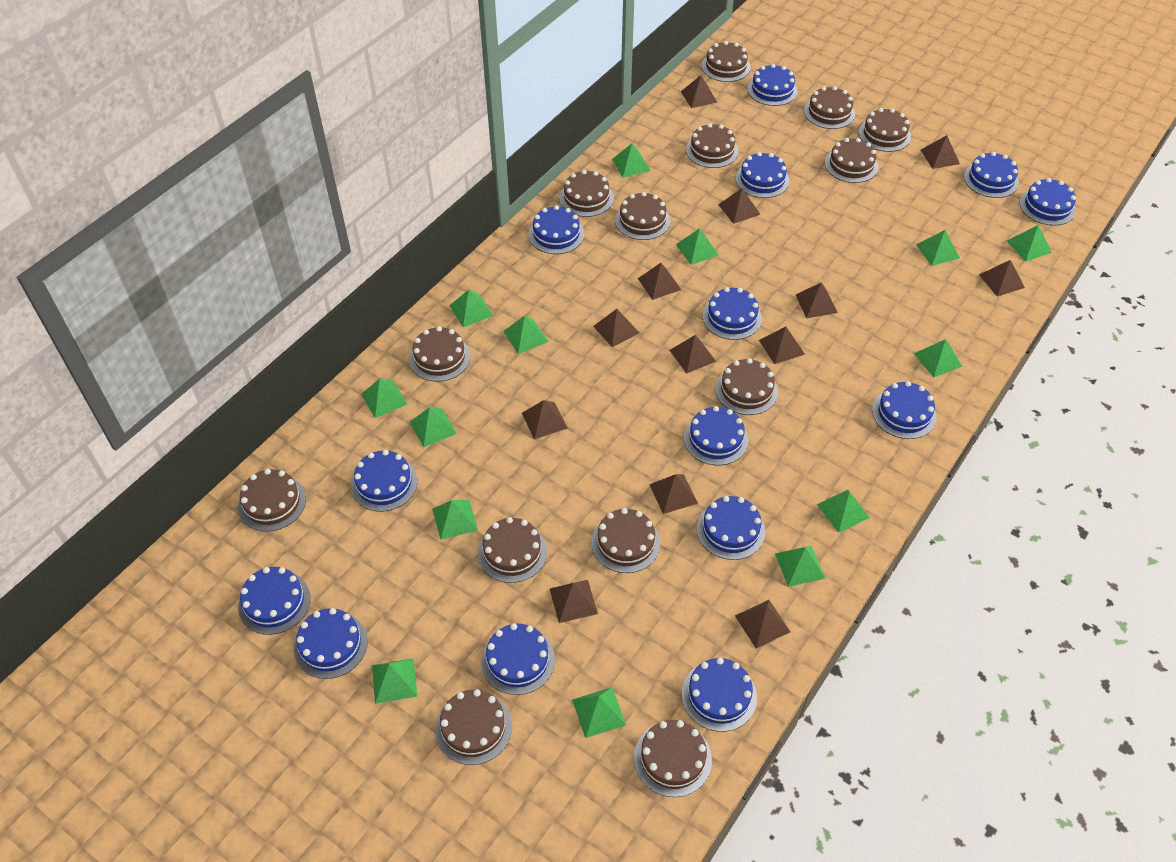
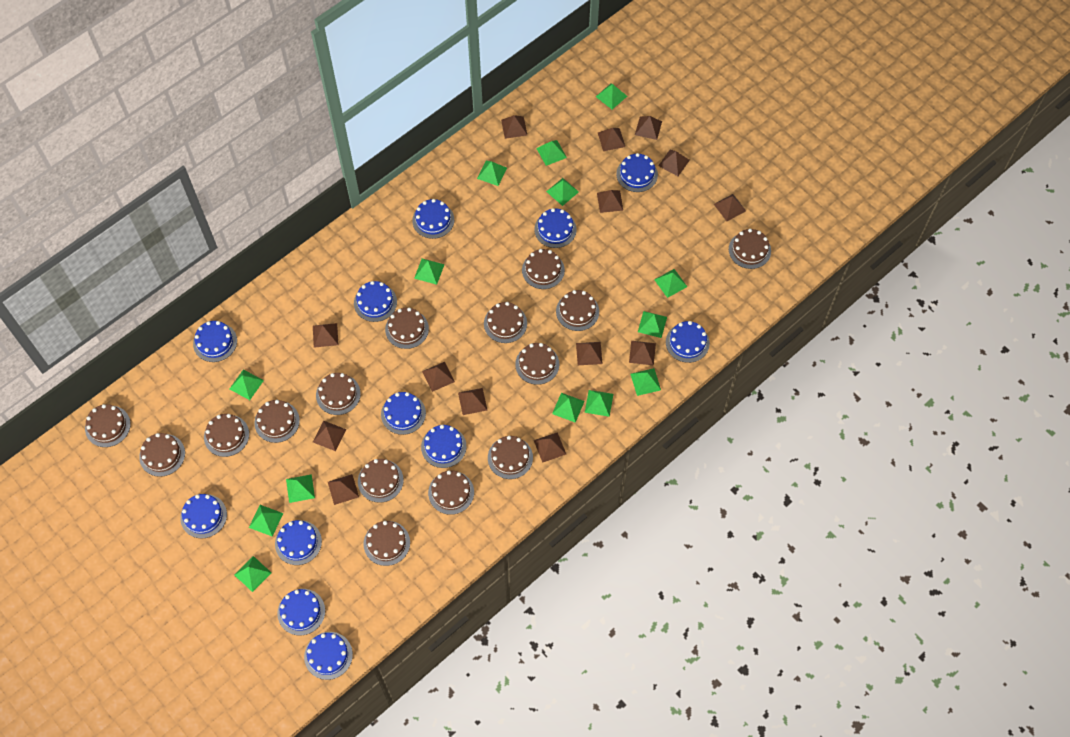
blue cake: 14 -> 12
brown cake: 14 -> 15
brown pyramid: 13 -> 14

